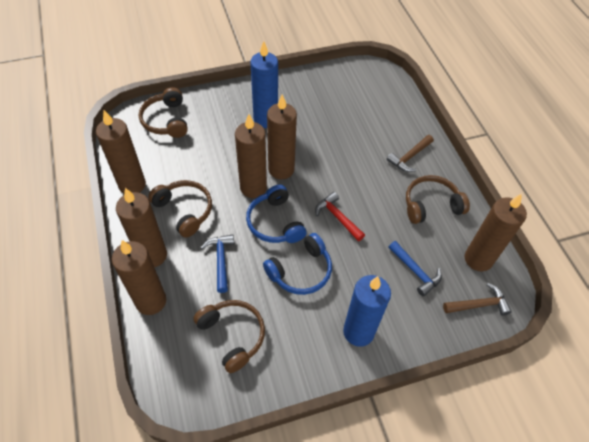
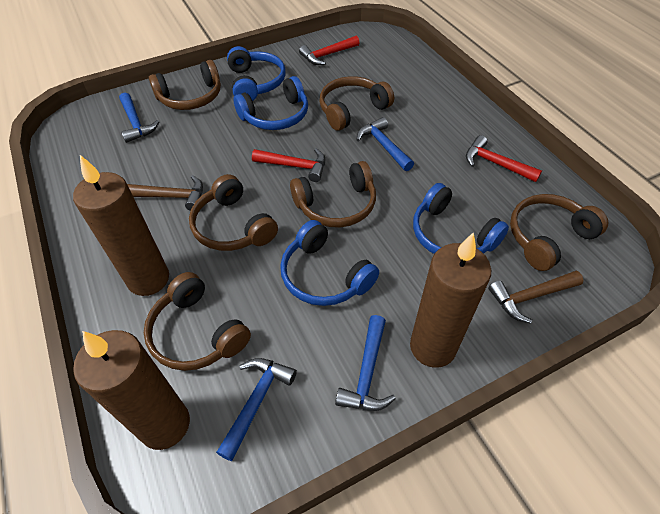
blue candle: 2 -> 0
blue hammer: 2 -> 4
blue headphones: 2 -> 4
brown candle: 6 -> 3
brown headphones: 4 -> 6
red hammer: 1 -> 3

